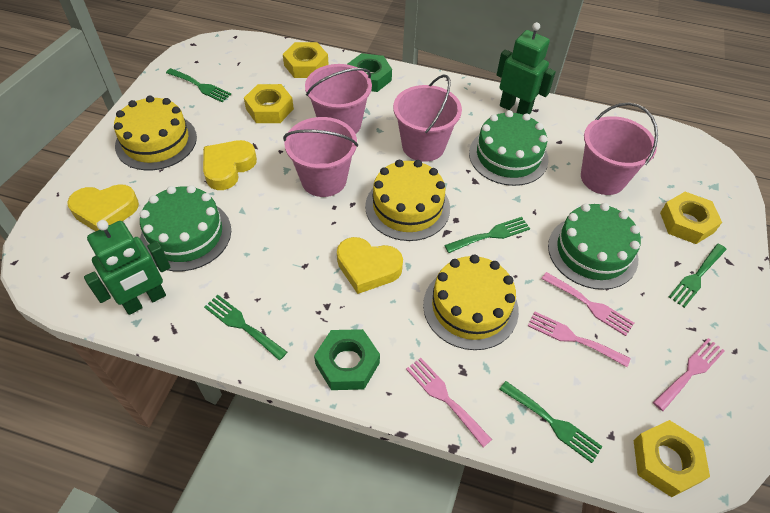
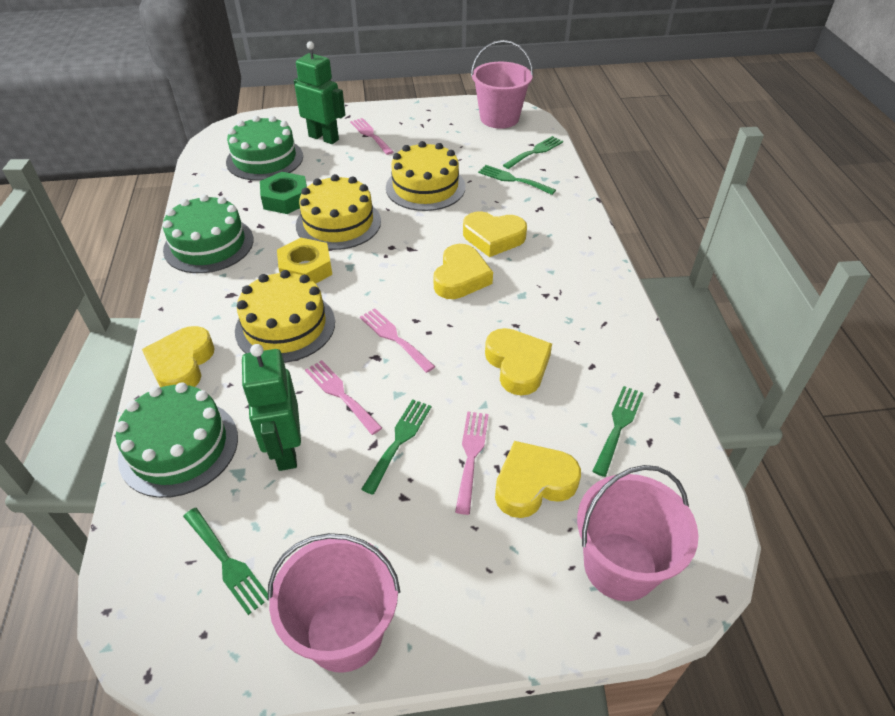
green nut: 2 -> 1
pink bucket: 4 -> 3
yellow heart: 3 -> 5
yellow nut: 4 -> 1

